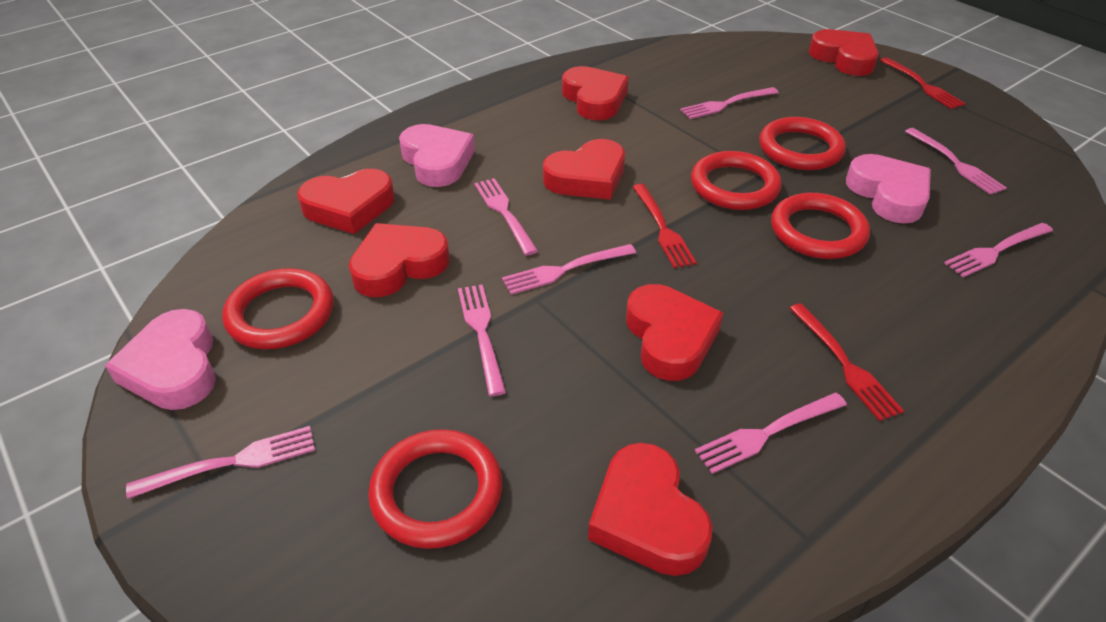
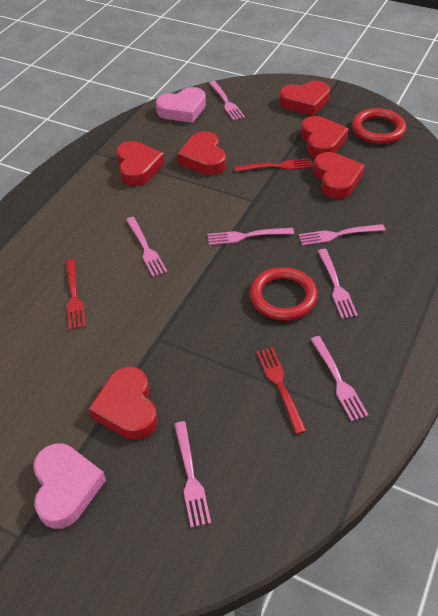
pink fork: 8 -> 7
pink heart: 3 -> 2
red heart: 7 -> 6
red ring: 5 -> 2

